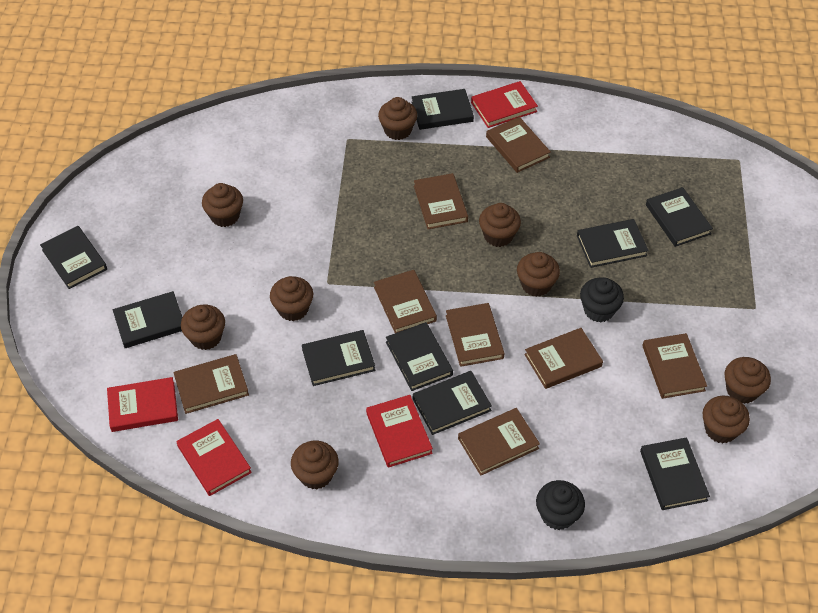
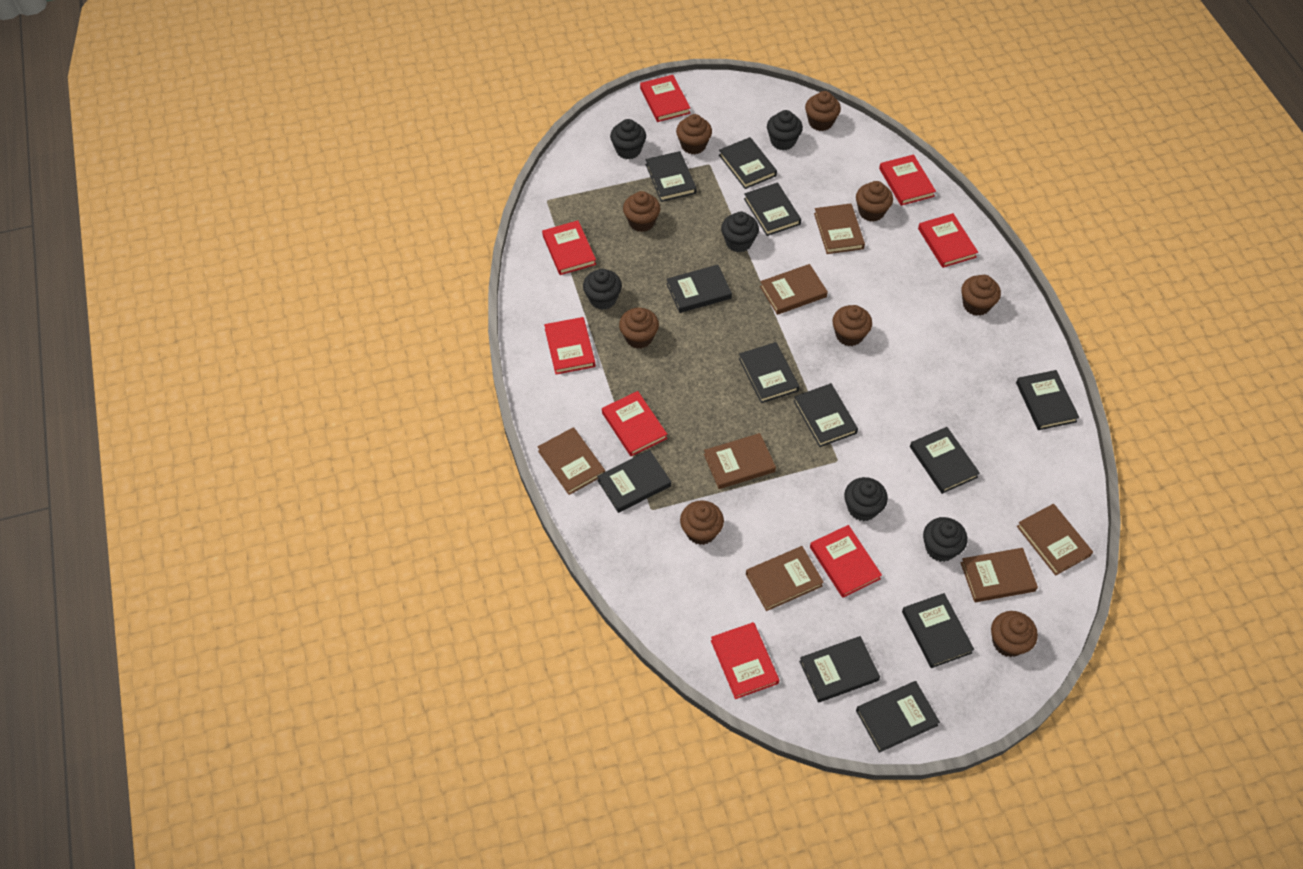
black book: 9 -> 12
black cupcake: 2 -> 6
brown book: 8 -> 7
red book: 4 -> 8

